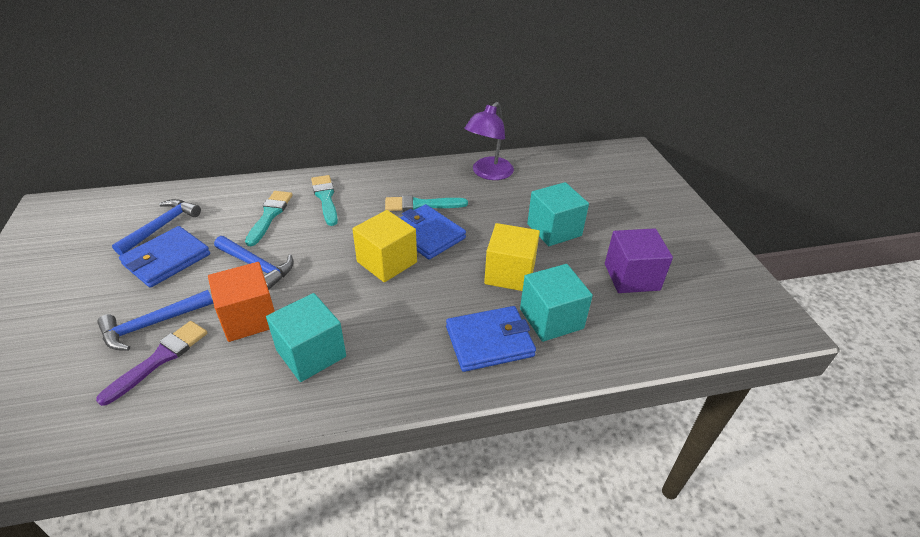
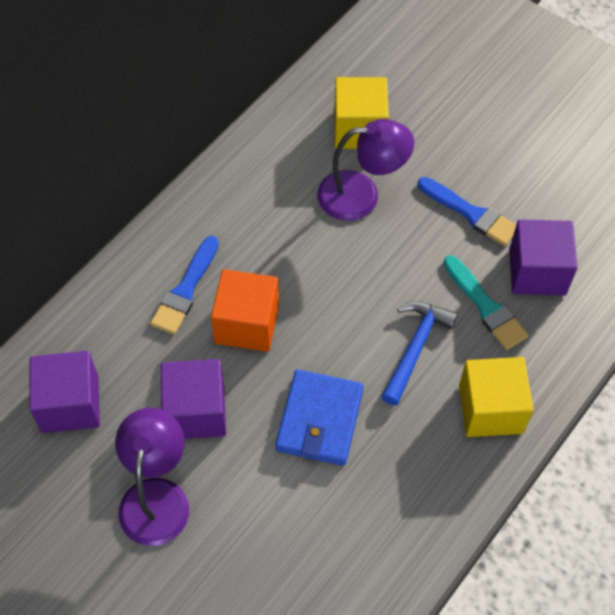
blue brush: 0 -> 2
blue hammer: 3 -> 1
blue wallet: 3 -> 1
purple brush: 1 -> 0
purple cube: 1 -> 3
purple lamp: 1 -> 2
turquoise brush: 3 -> 1
turquoise cube: 3 -> 0

